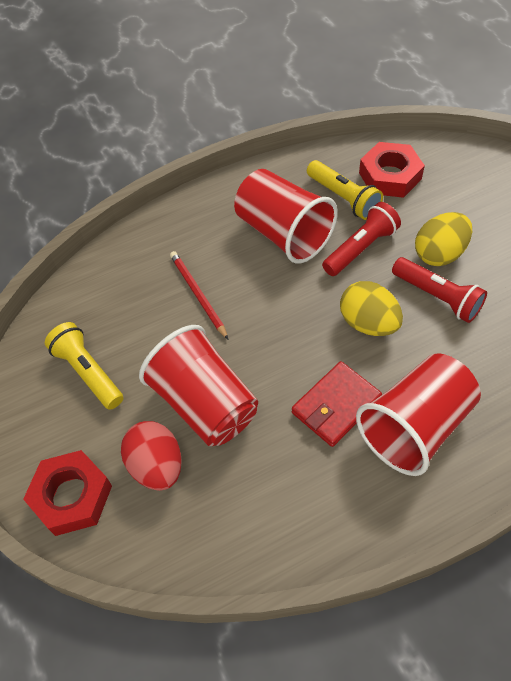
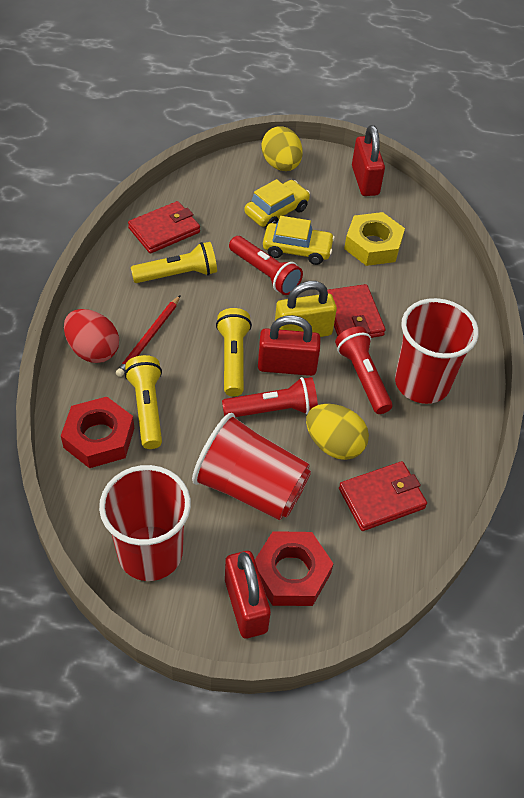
red flashlight: 2 -> 3
red padlock: 0 -> 3
red wallet: 1 -> 3
yellow car: 0 -> 2
yellow flashlight: 2 -> 3
yellow nut: 0 -> 1
yellow padlock: 0 -> 1

